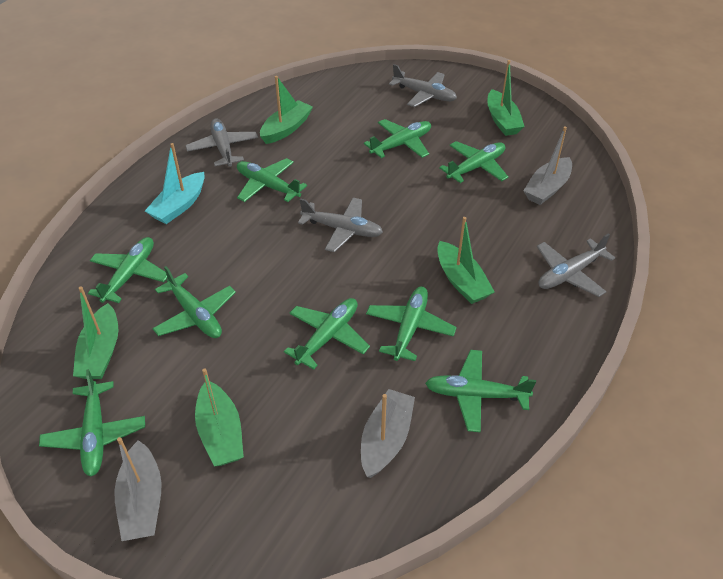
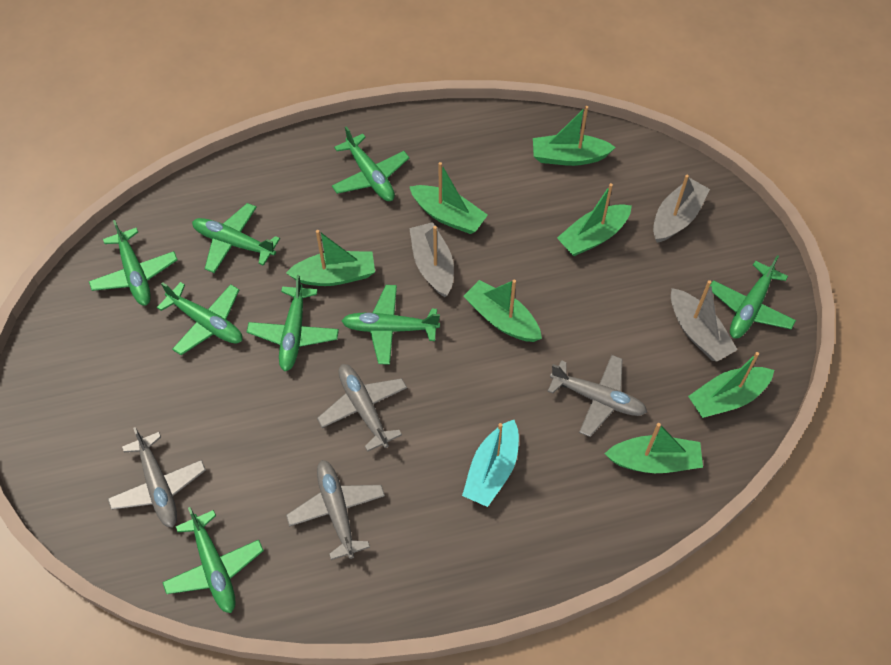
green boat: 5 -> 7
green plane: 9 -> 8

